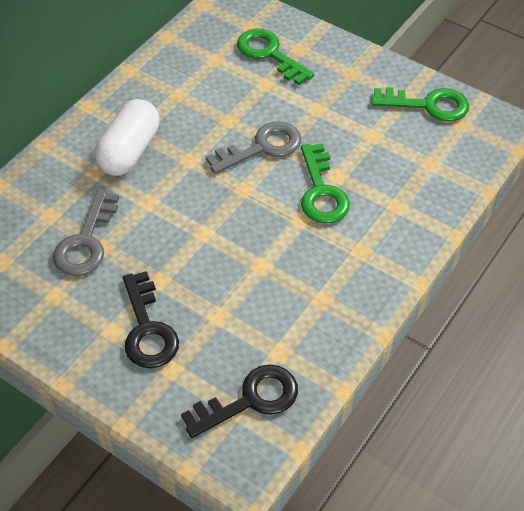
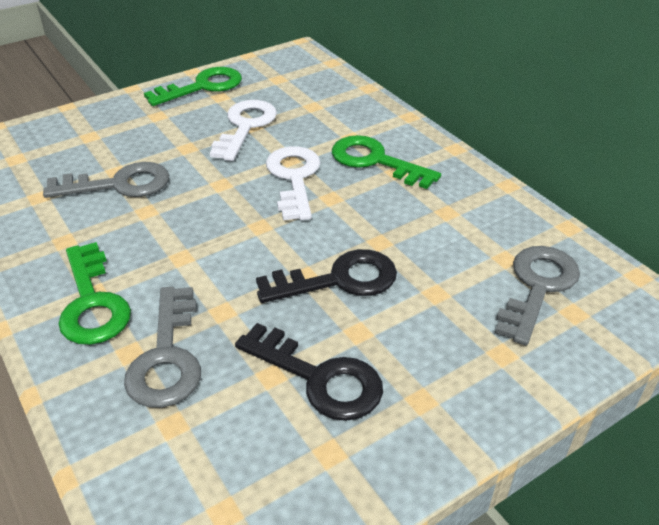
grey key: 2 -> 3
white capsule: 1 -> 0
white key: 0 -> 2

